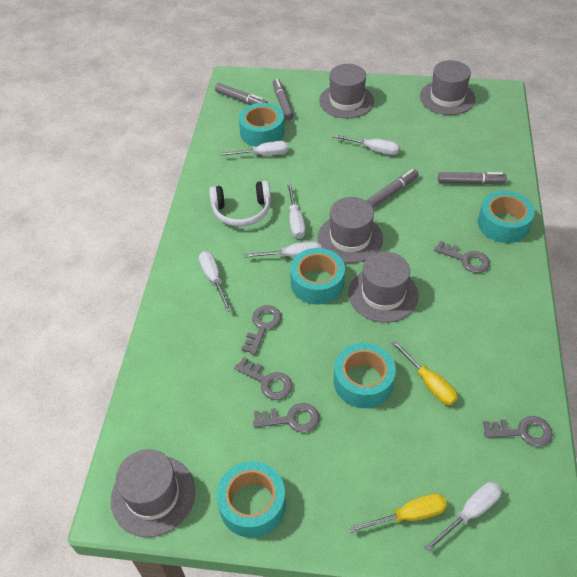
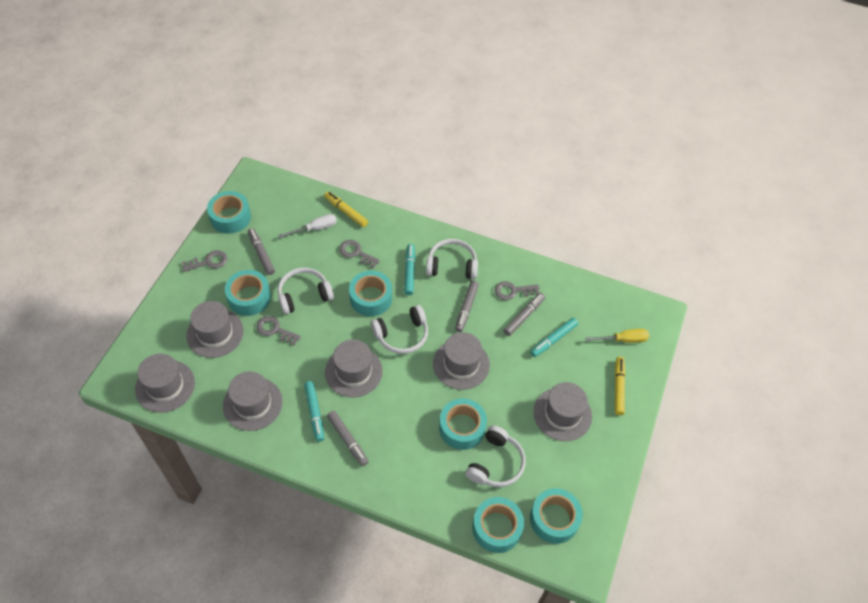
grey hat: 5 -> 6
grey key: 5 -> 4
turquoise marker: 0 -> 3
turquoise tape: 5 -> 6
white headphones: 1 -> 4
white screwdriver: 6 -> 1
yellow marker: 0 -> 2
yellow screwdriver: 2 -> 1

